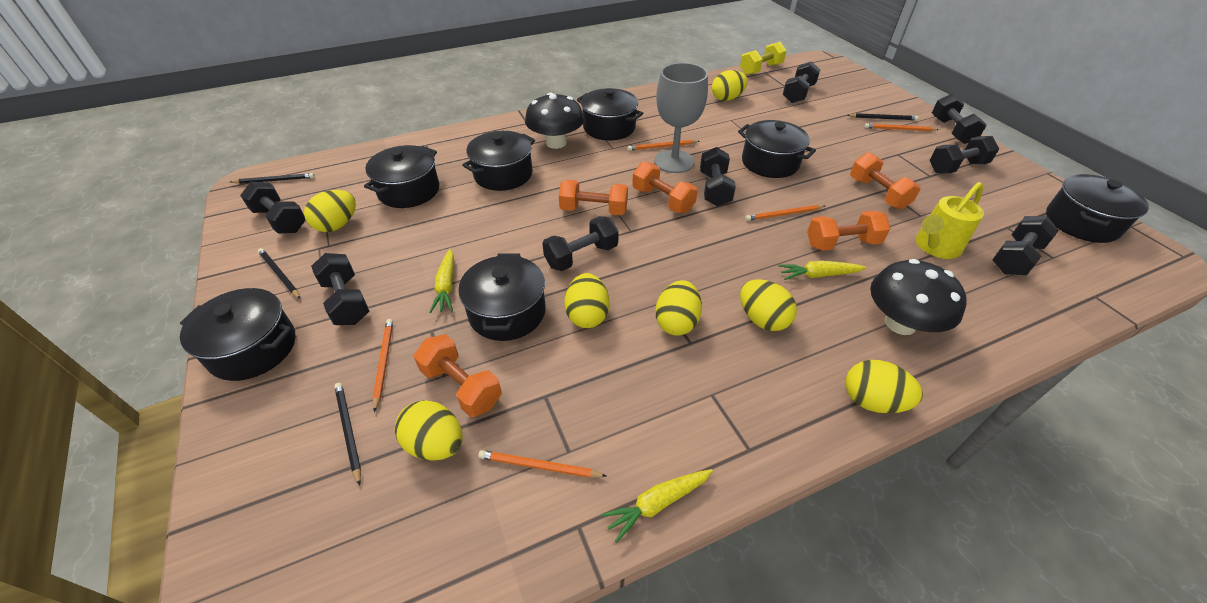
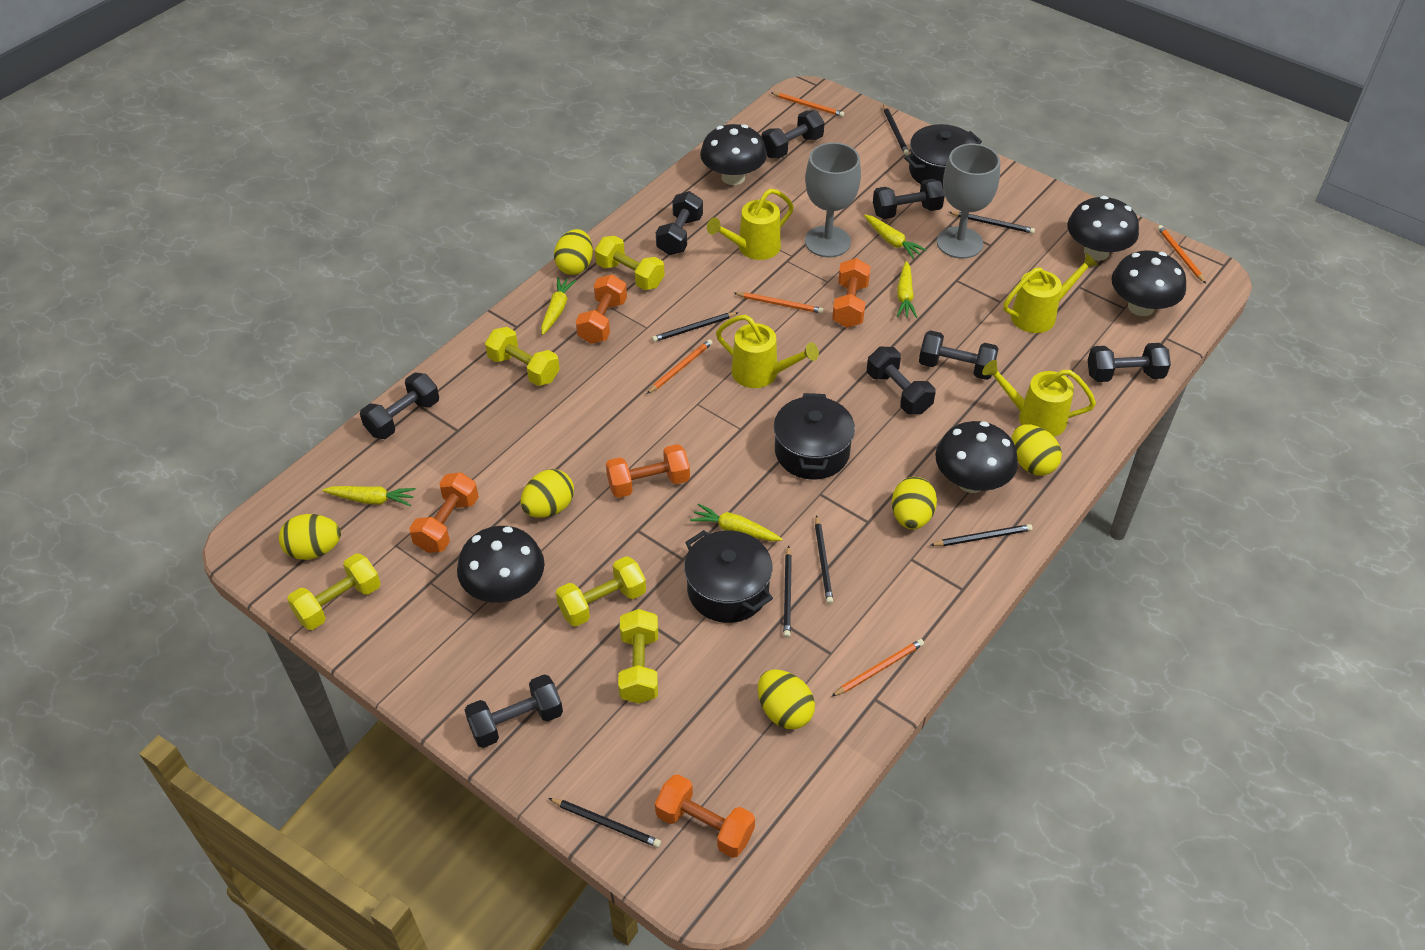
black mushroom: 2 -> 5
black pencil: 4 -> 7
black pot: 7 -> 3
grey goblet: 1 -> 2
yellow carrot: 3 -> 5
yellow dumbbell: 1 -> 5
yellow egg: 7 -> 6
yellow watering can: 1 -> 4

